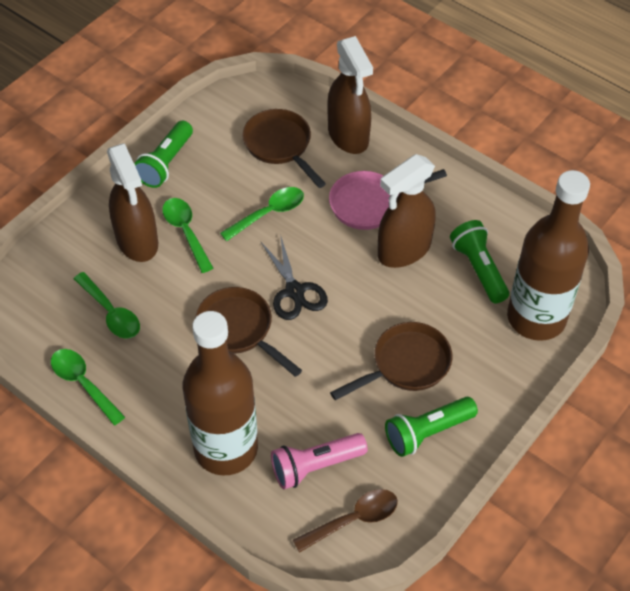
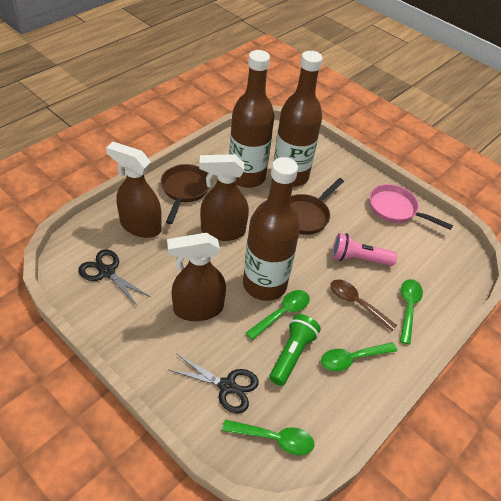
black scissors: 1 -> 2
brown bottle: 2 -> 3
brown pan: 3 -> 2
green flashlight: 3 -> 1

